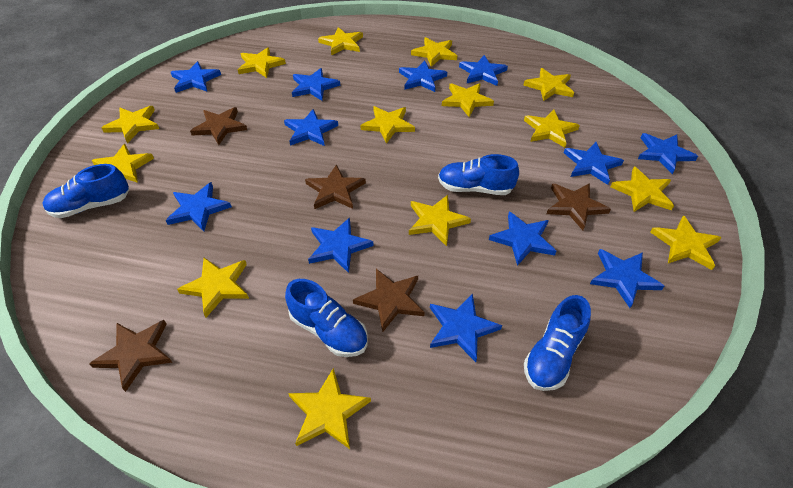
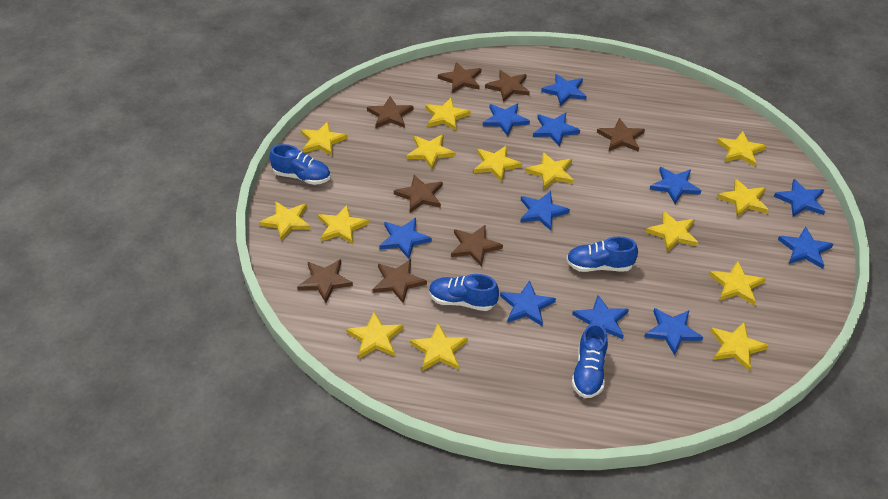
blue star: 12 -> 11
brown star: 5 -> 8

